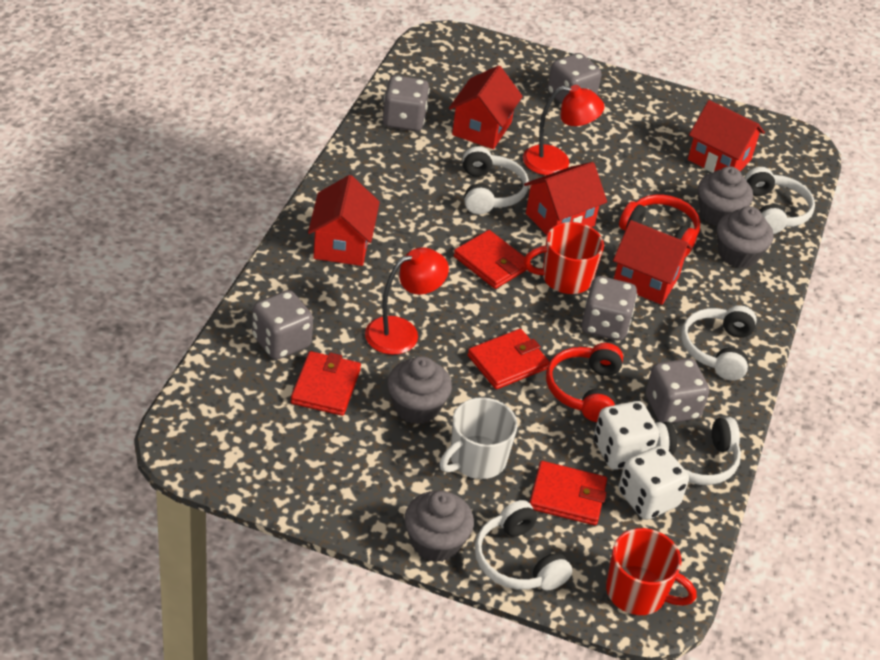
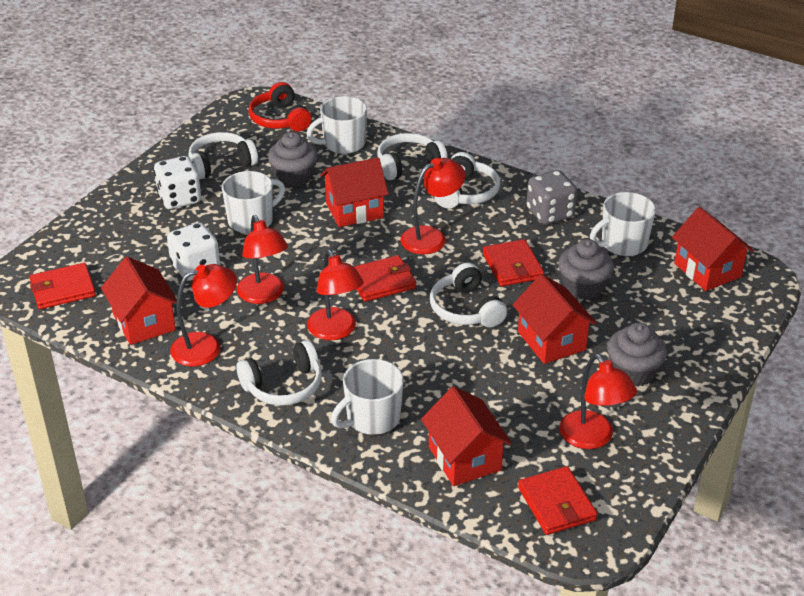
grey cupcake: 4 -> 3
grey dice: 5 -> 1
red headphones: 2 -> 1
red lamp: 2 -> 5
red mug: 2 -> 0
white mug: 1 -> 4

